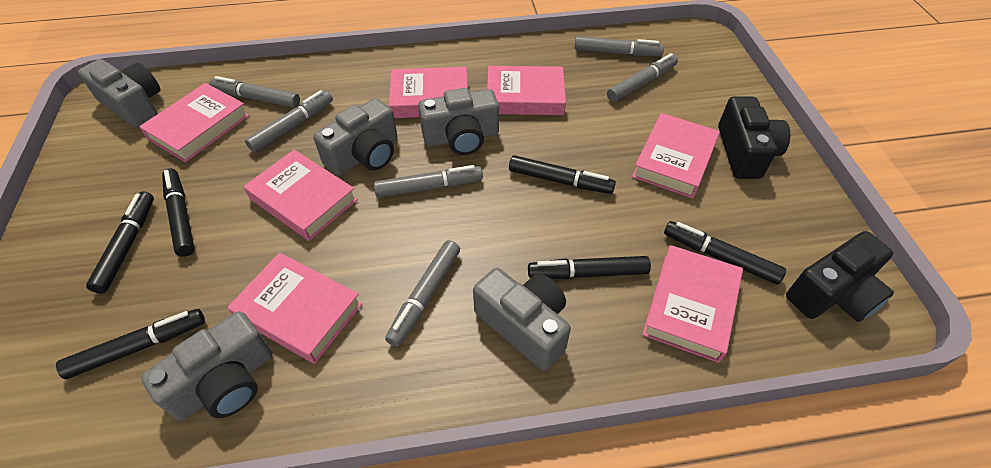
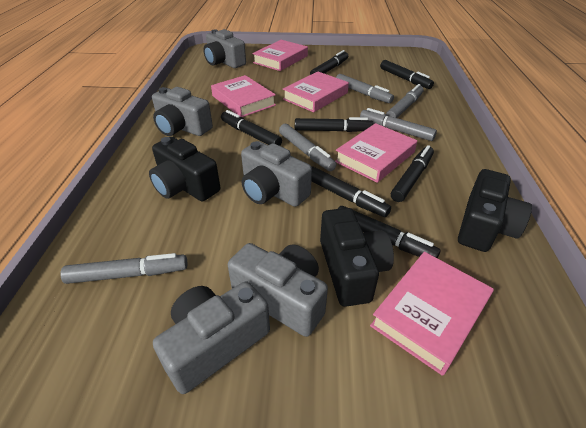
black camera: 2 -> 3
black marker: 6 -> 7
grey marker: 6 -> 5
pink book: 7 -> 5

